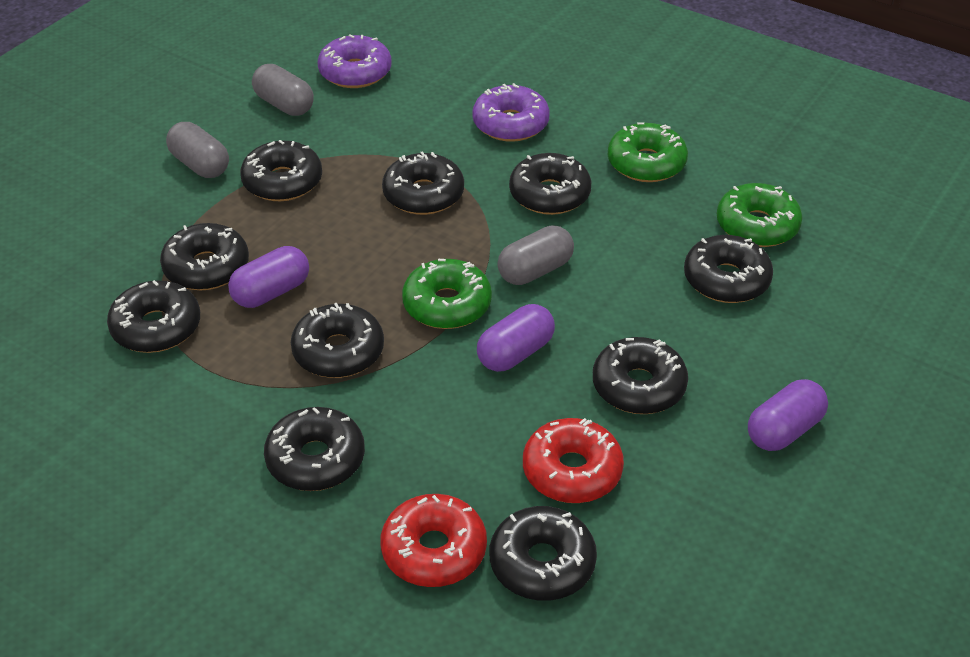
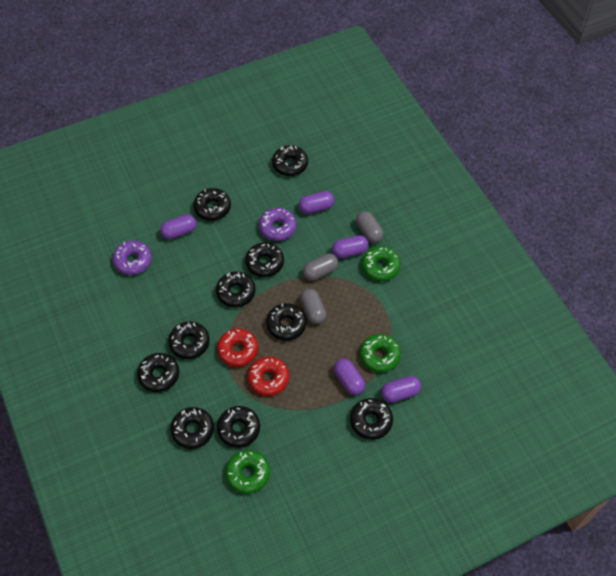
purple capsule: 3 -> 5

